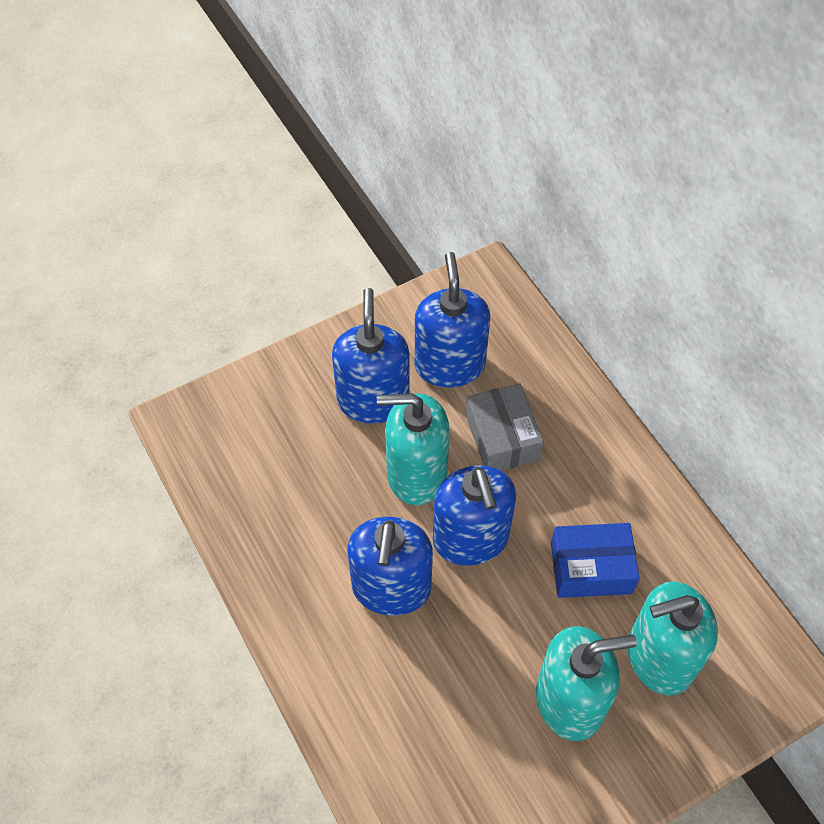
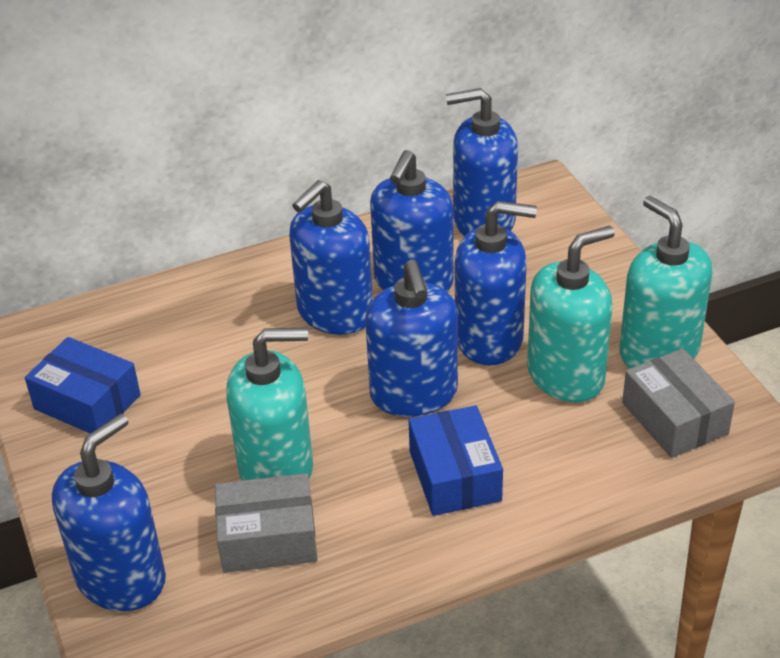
blue box: 1 -> 2
blue soap dispenser: 4 -> 6
grey box: 1 -> 2

